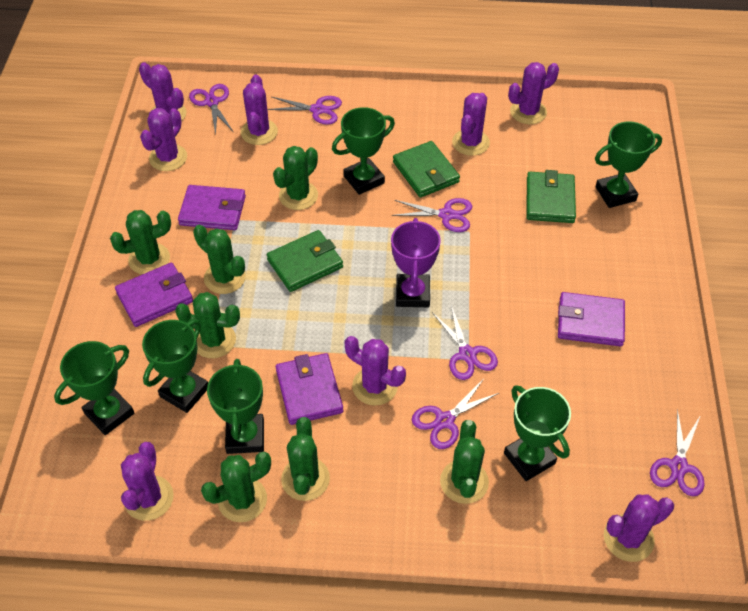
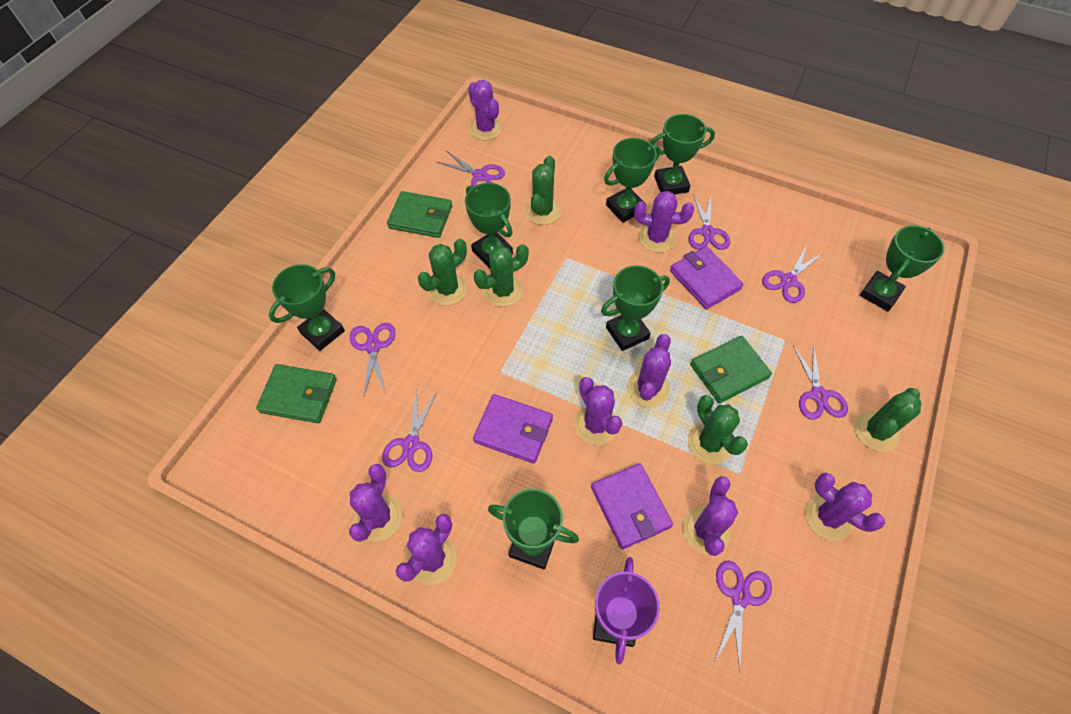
green cactus: 7 -> 5
green trophy: 6 -> 7
purple scissors: 6 -> 7
purple wallet: 4 -> 3

